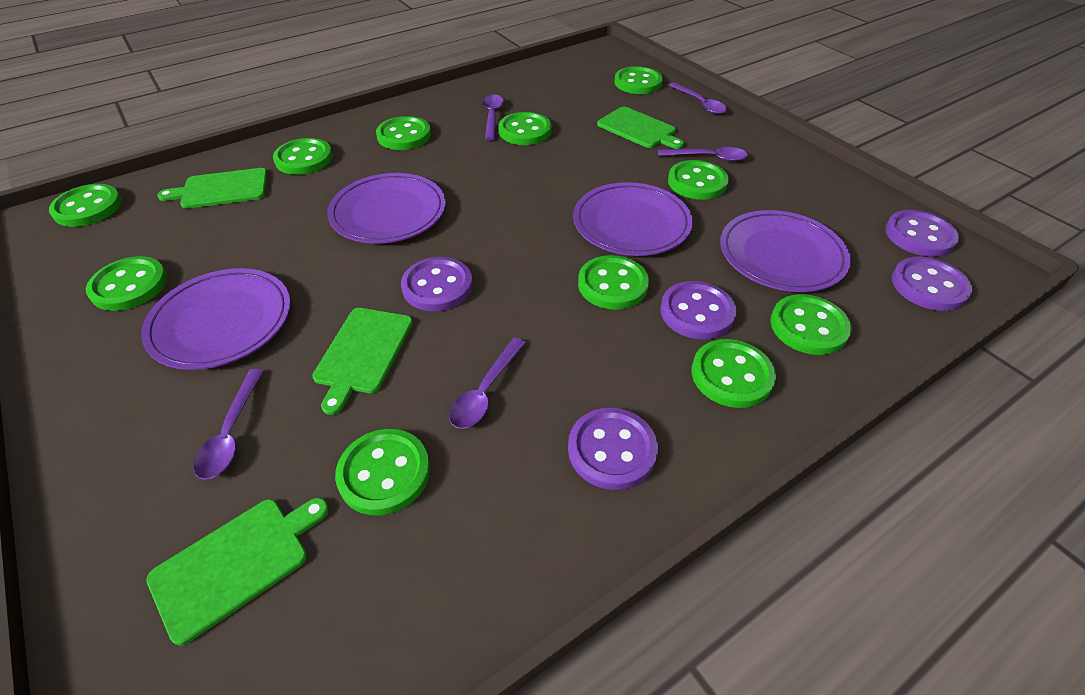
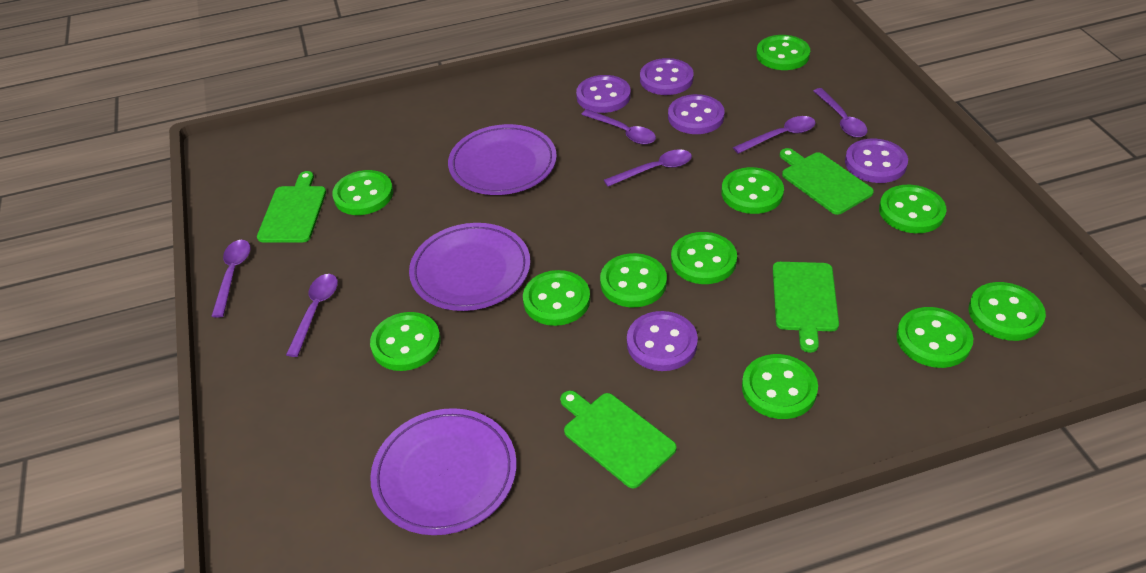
purple plate: 4 -> 3
purple spoon: 5 -> 6

